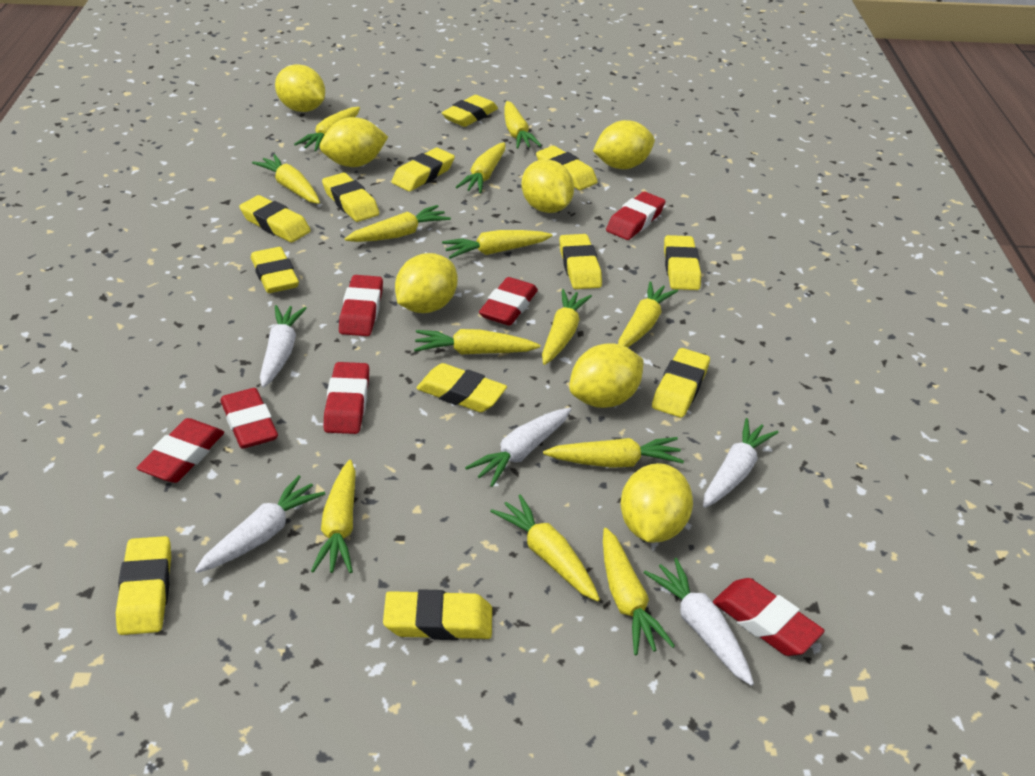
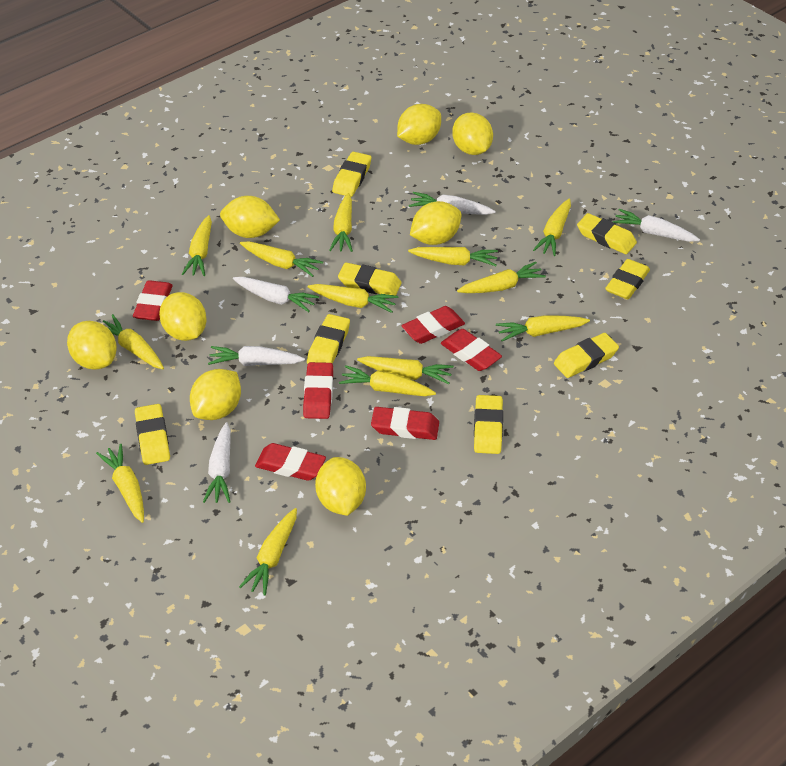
red eraser: 7 -> 6
yellow eraser: 12 -> 8
yellow lemon: 7 -> 8

